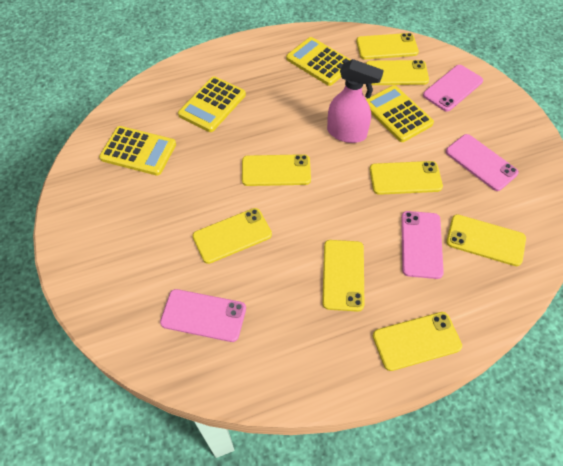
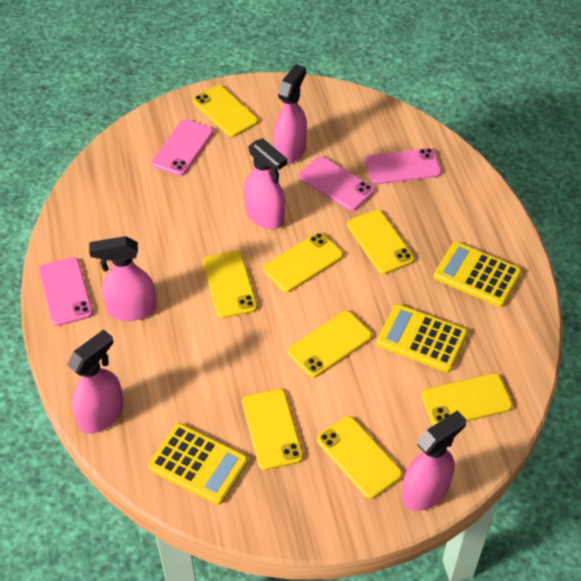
pink spray bottle: 1 -> 5
yellow calculator: 4 -> 3

